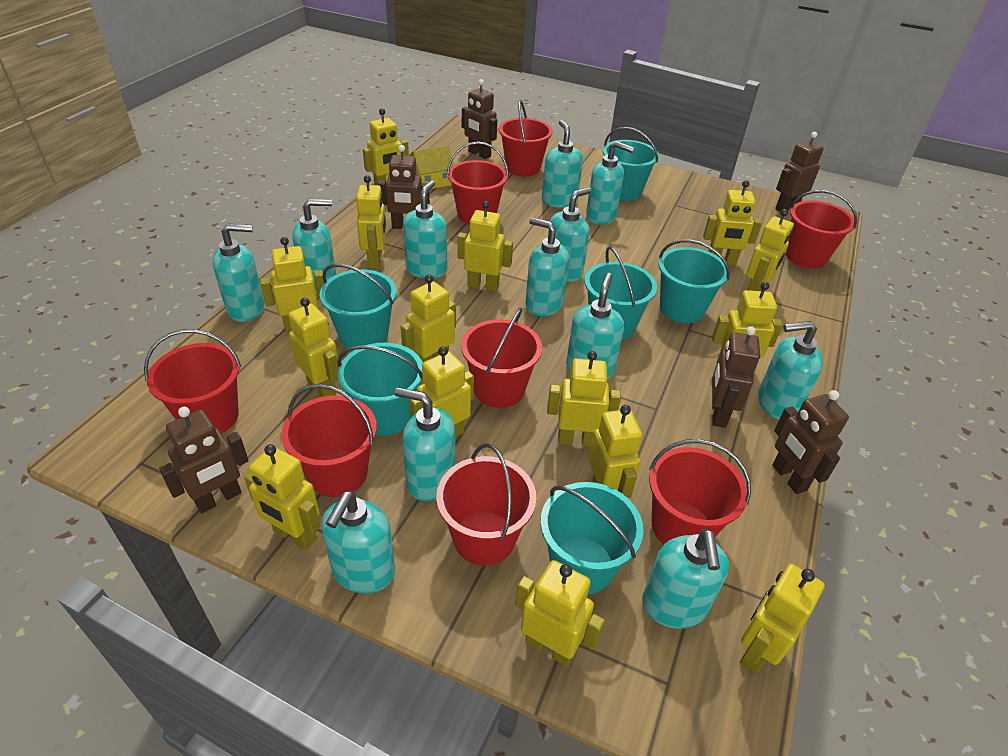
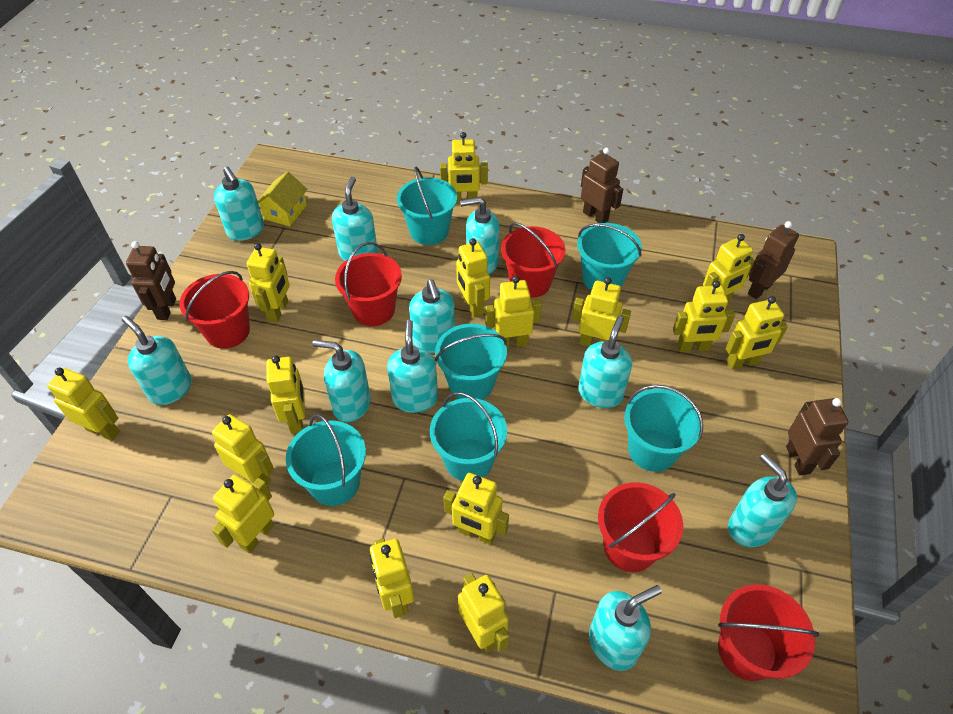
brown robot: 6 -> 4
red bucket: 8 -> 5
turquoise soap dispenser: 12 -> 10

